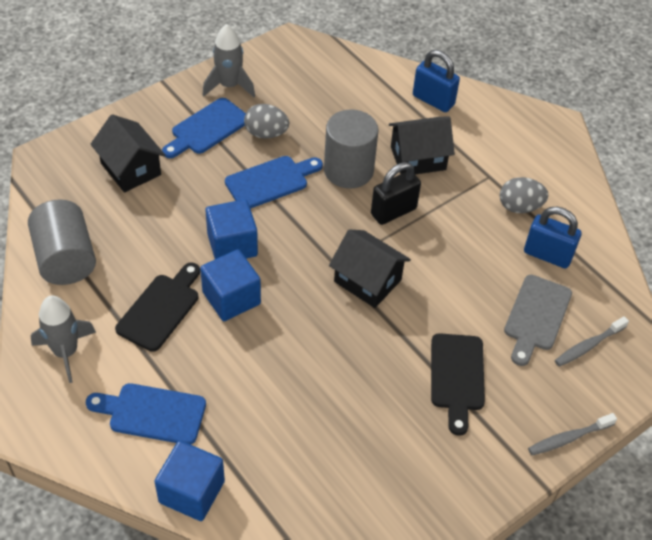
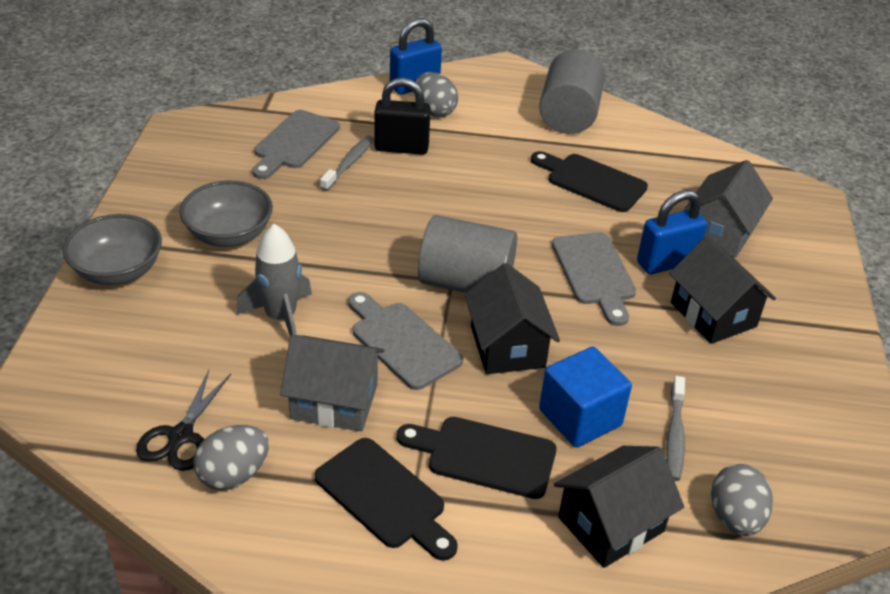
black cutting board: 2 -> 3
black scissors: 0 -> 1
blue cube: 3 -> 1
blue cutting board: 3 -> 0
grey bowl: 0 -> 2
grey cutting board: 1 -> 3
grey egg: 2 -> 3
grey house: 0 -> 2
grey rocket: 2 -> 1

